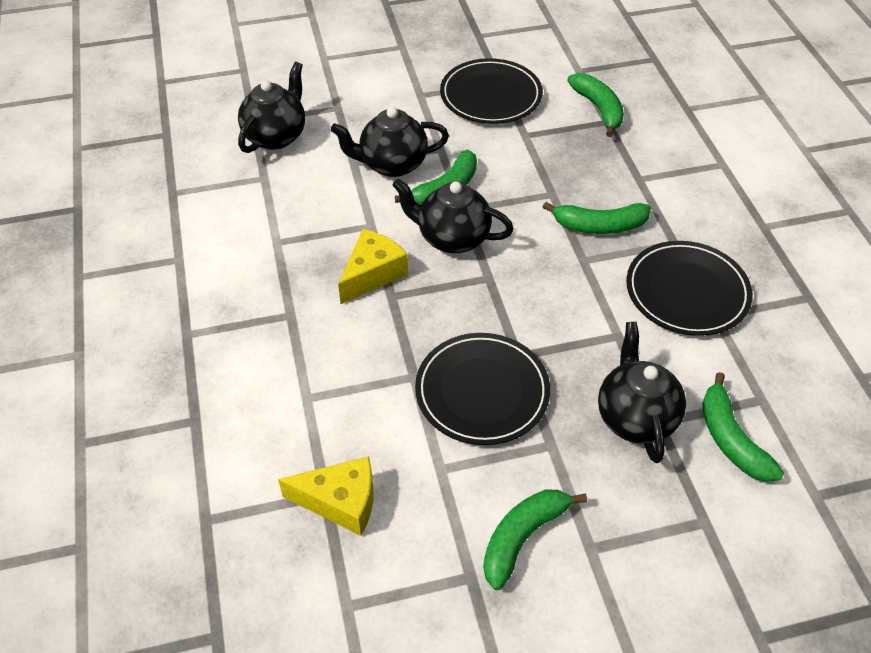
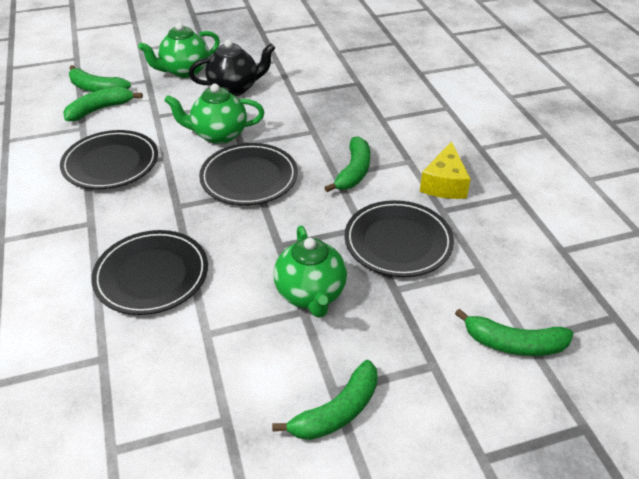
black plate: 3 -> 4
black teapot: 4 -> 1
green teapot: 0 -> 3
yellow cheese: 2 -> 1

